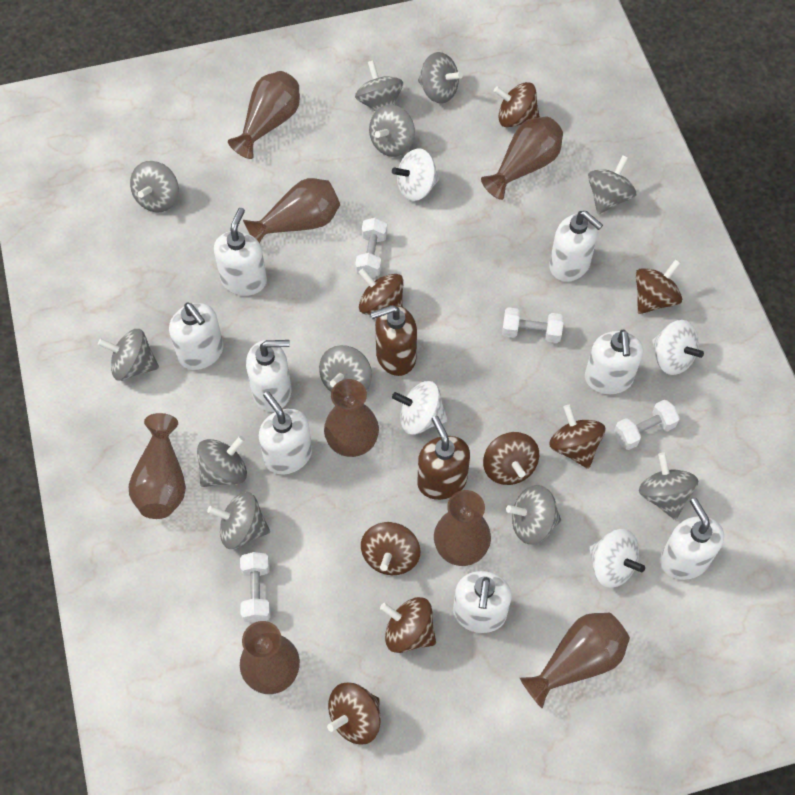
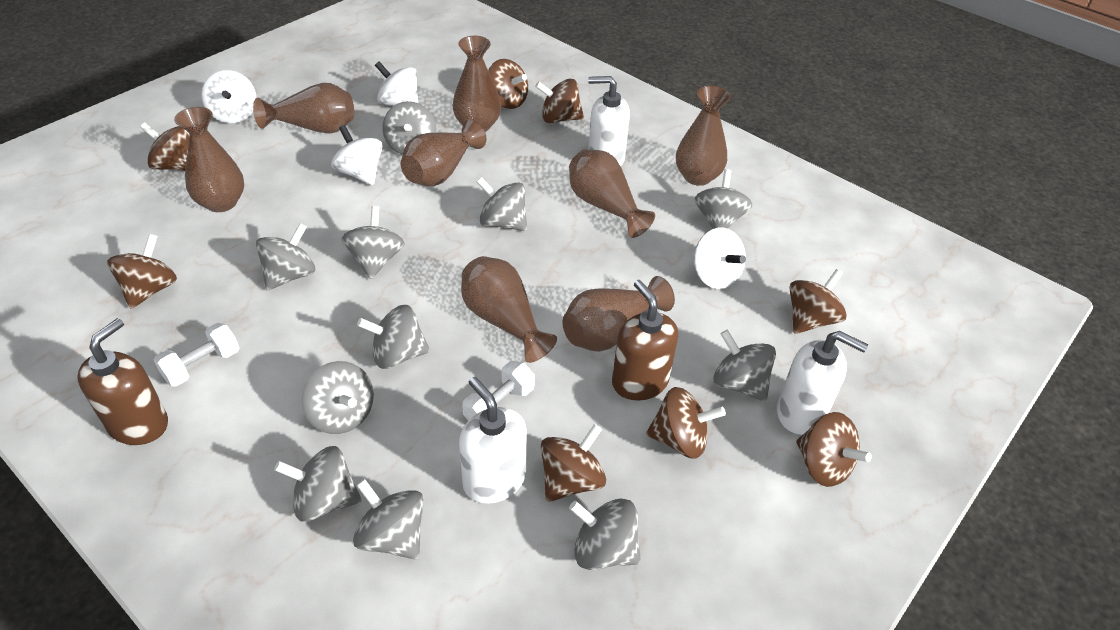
white dumbbell: 4 -> 2
white soap dispenser: 8 -> 3

